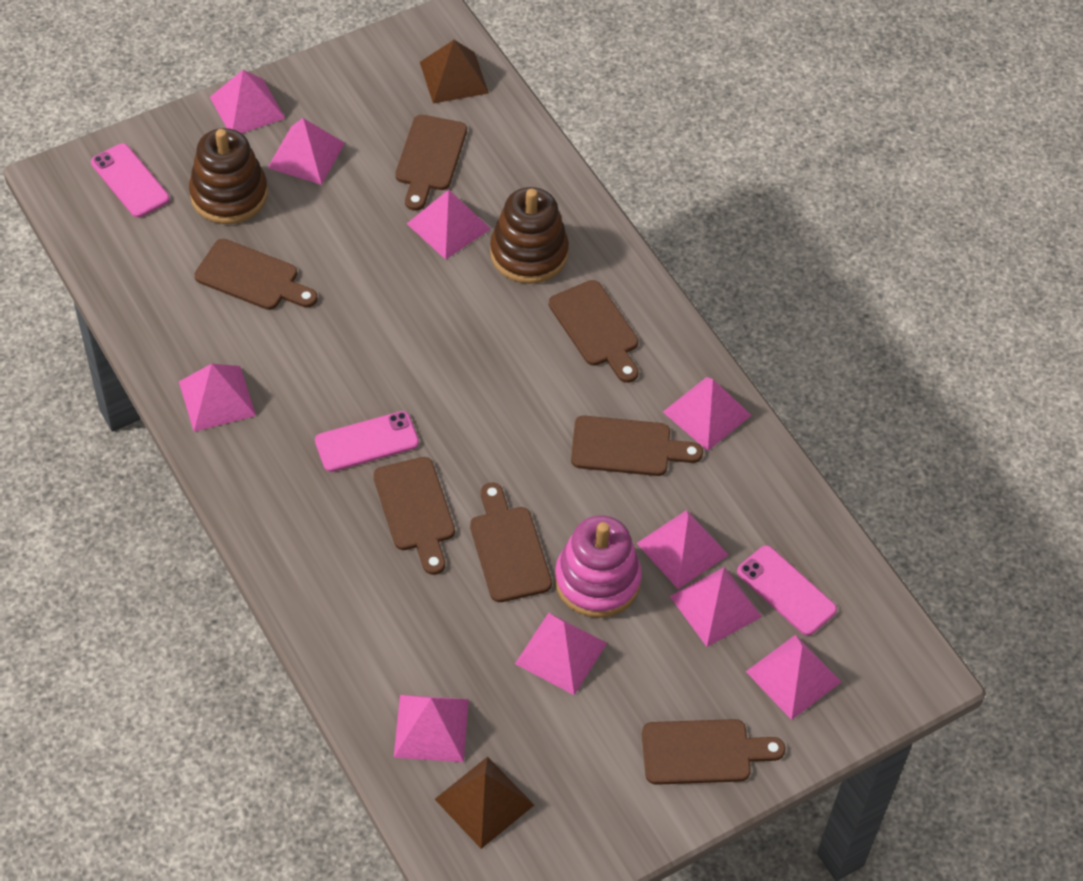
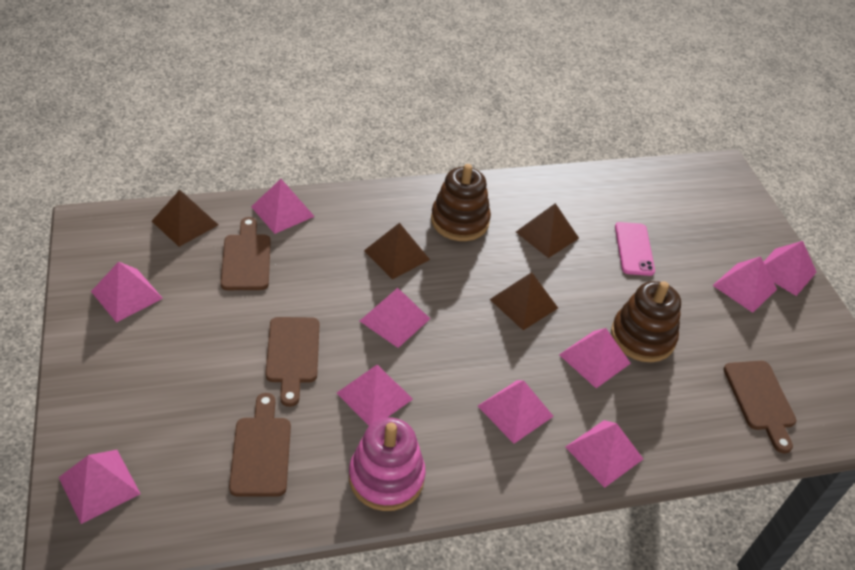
brown cutting board: 7 -> 4
brown pyramid: 2 -> 4
pink phone: 3 -> 1

